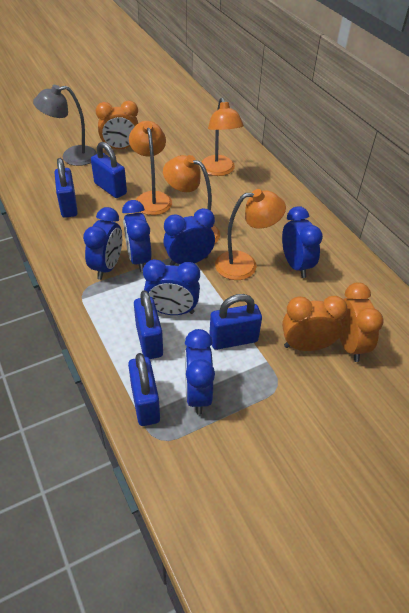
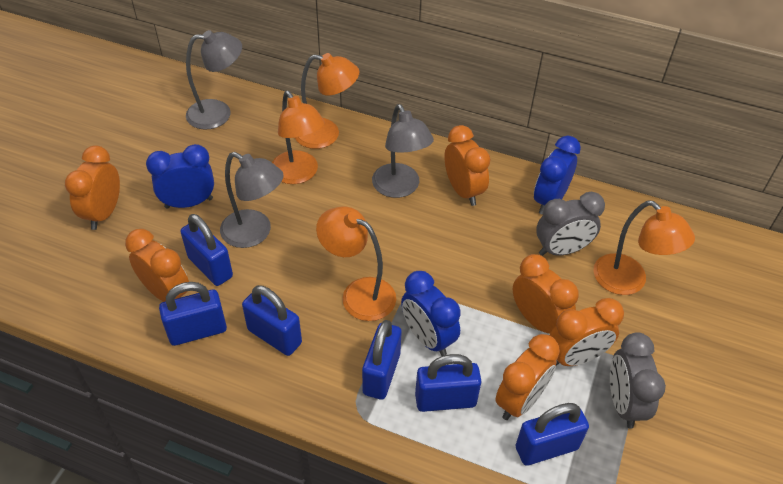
blue clock: 6 -> 3
blue padlock: 5 -> 6
grey clock: 0 -> 2
grey lamp: 1 -> 3
orange clock: 3 -> 6

